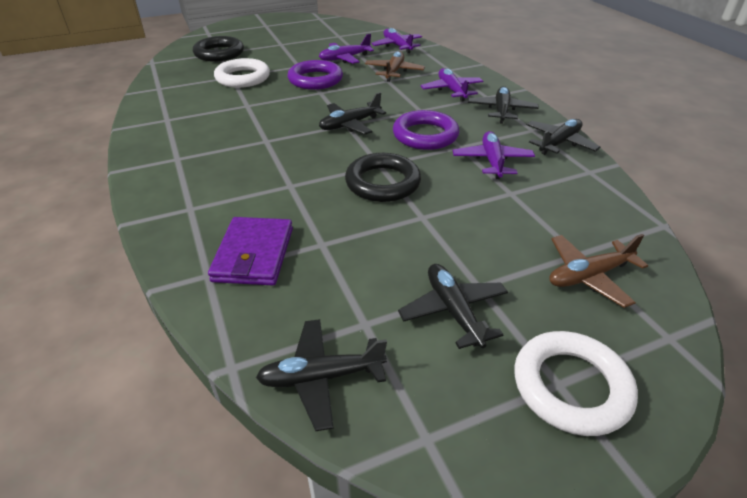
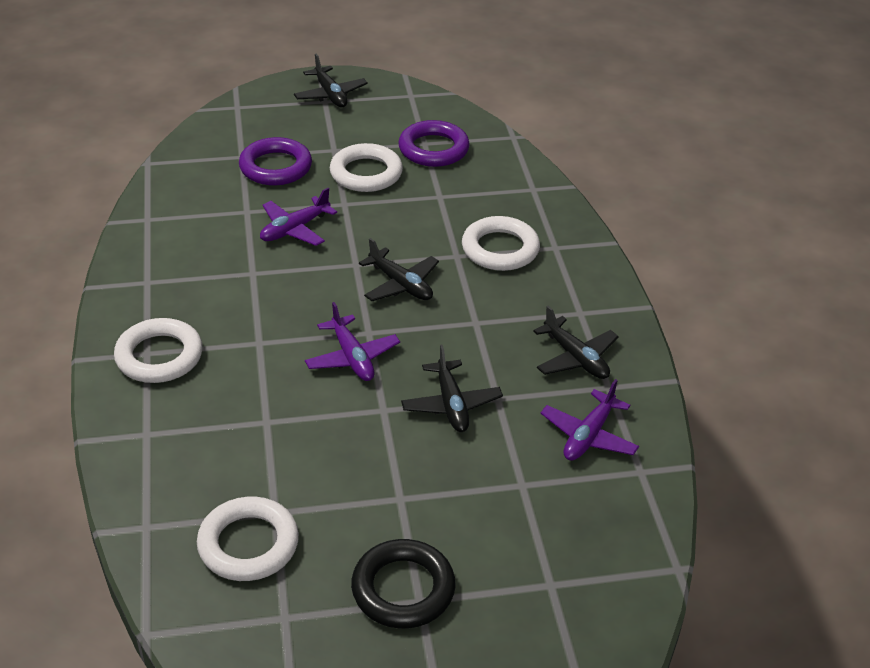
black plane: 5 -> 4
black ring: 2 -> 1
brown plane: 2 -> 0
purple plane: 4 -> 3
purple wallet: 1 -> 0
white ring: 2 -> 4

